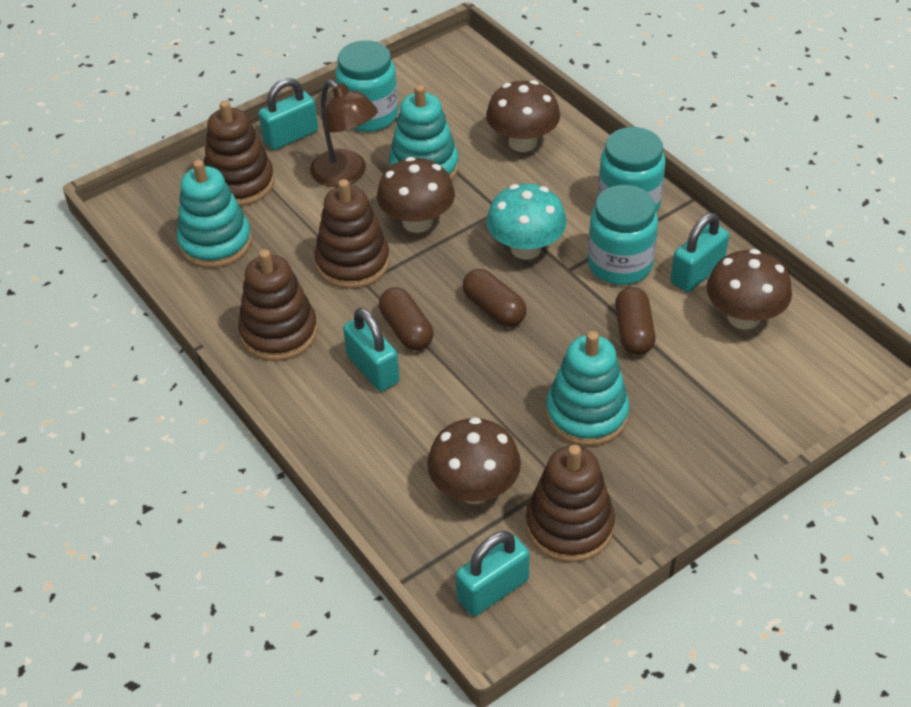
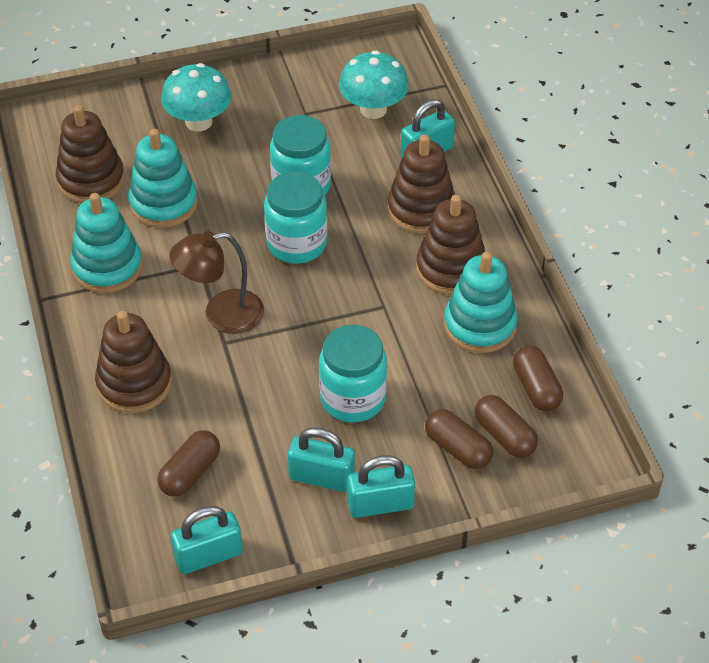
brown capsule: 3 -> 4
brown mushroom: 4 -> 0
turquoise mushroom: 1 -> 2

